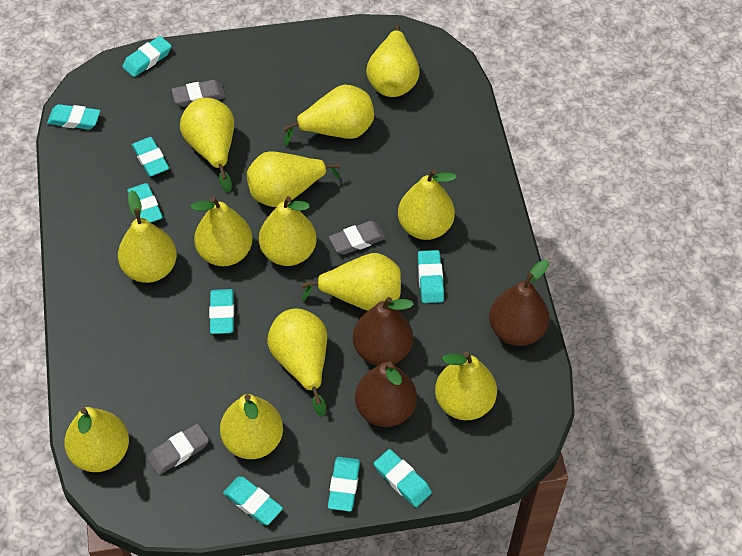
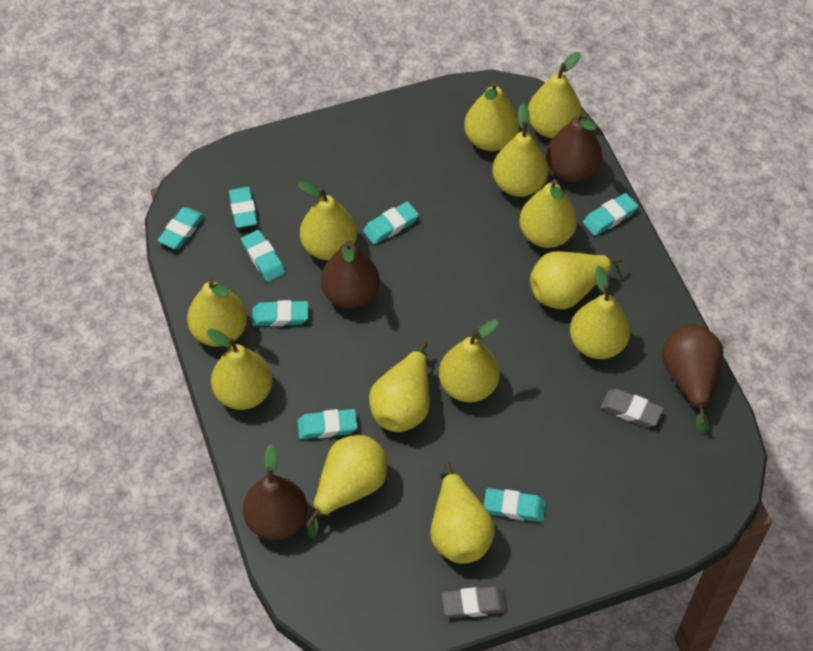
brown pear: 3 -> 4
grey eraser: 3 -> 2
turquoise eraser: 9 -> 8

